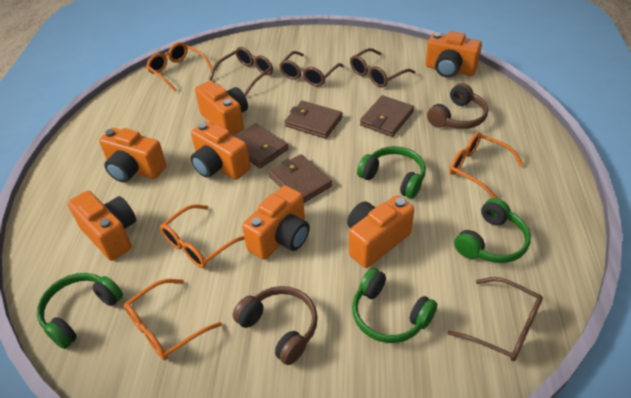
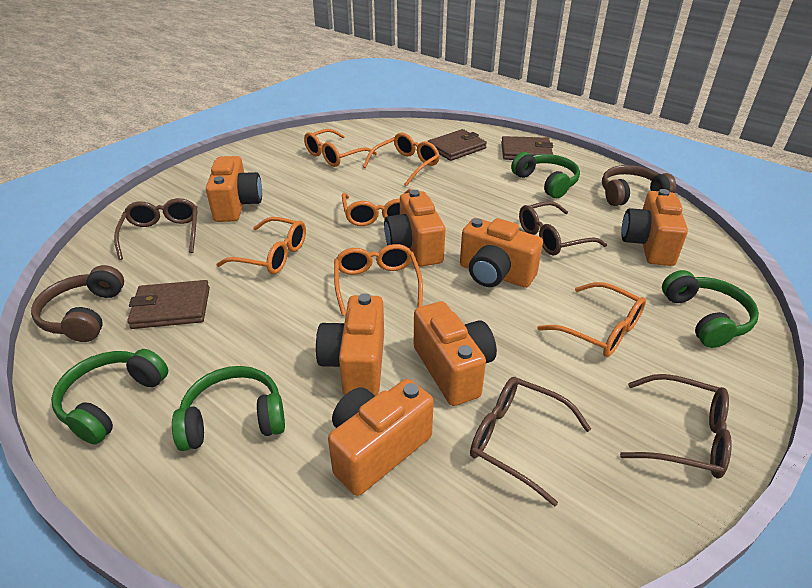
brown wallet: 4 -> 3
orange glasses: 4 -> 6

